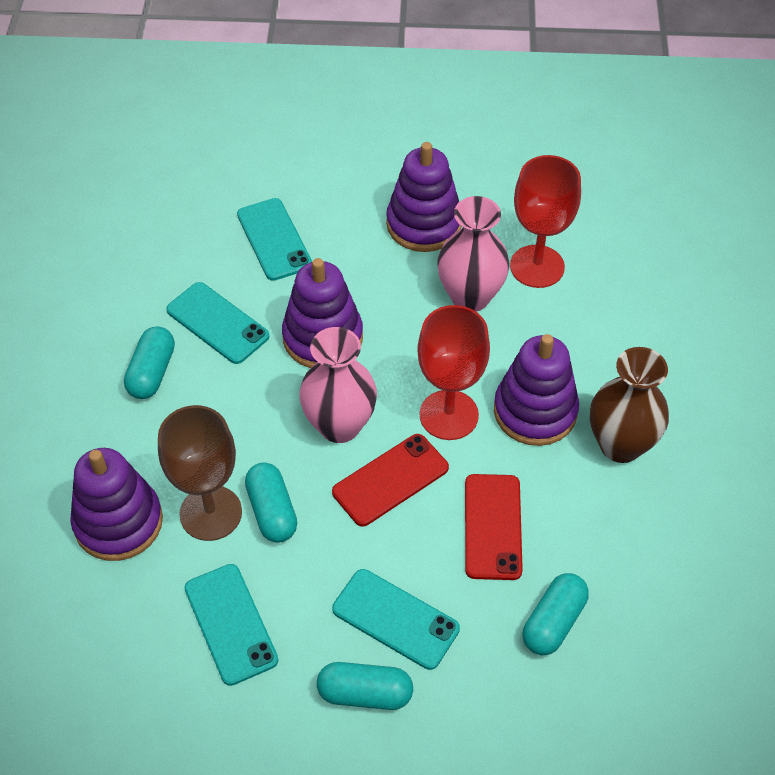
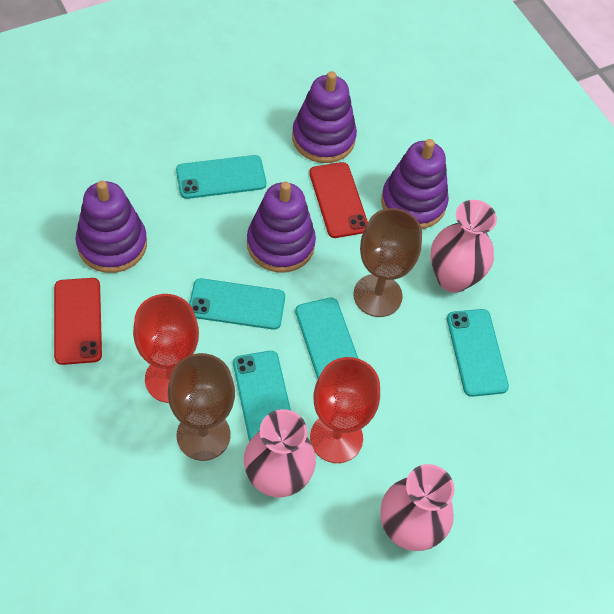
brown goblet: 1 -> 2
brown vase: 1 -> 0
pink vase: 2 -> 3
turquoise capsule: 4 -> 0
turquoise phone: 4 -> 5

